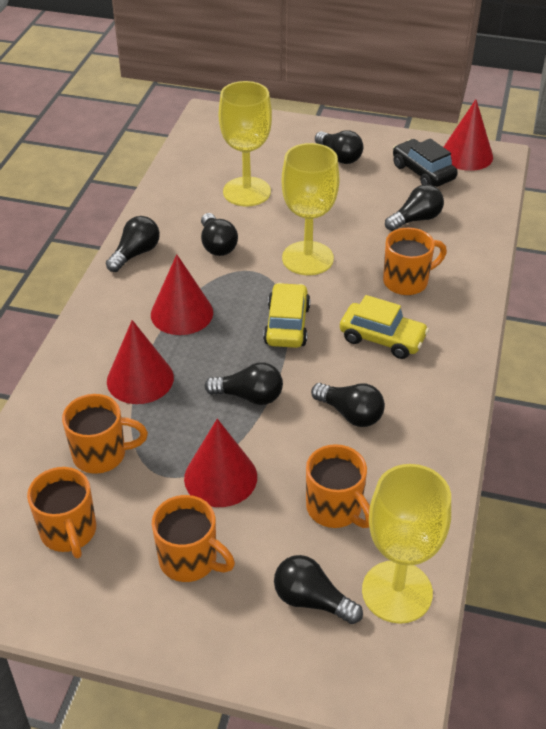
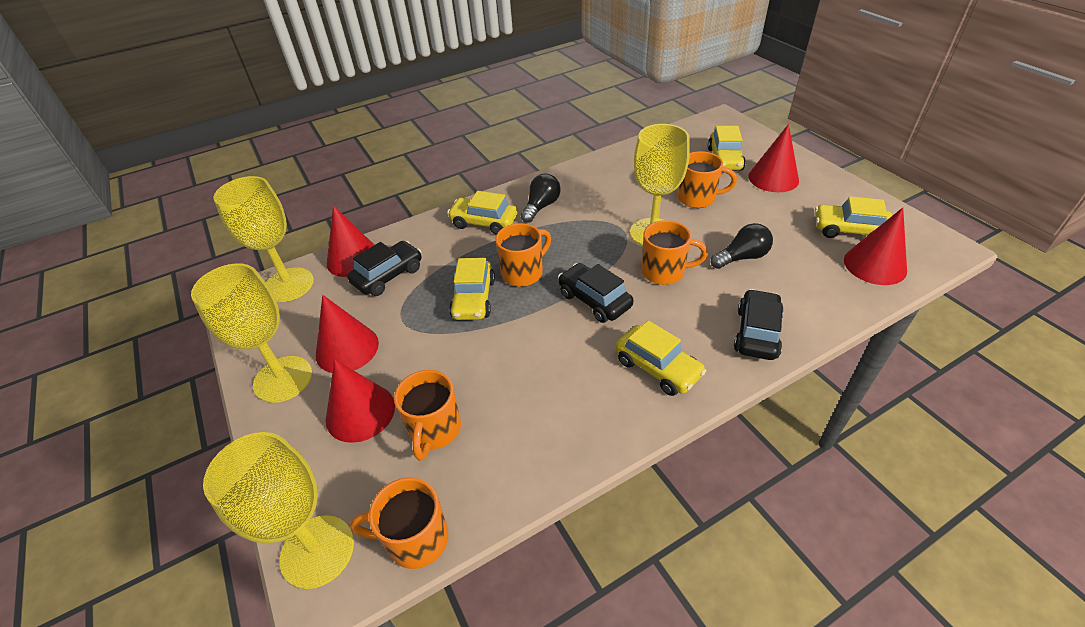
black car: 1 -> 3
black light bulb: 7 -> 2
red cone: 4 -> 5
yellow car: 2 -> 5
yellow goblet: 3 -> 4

